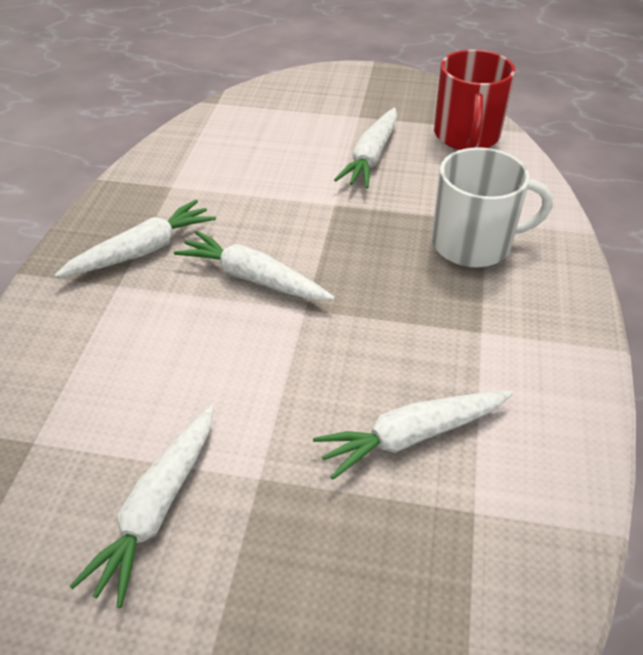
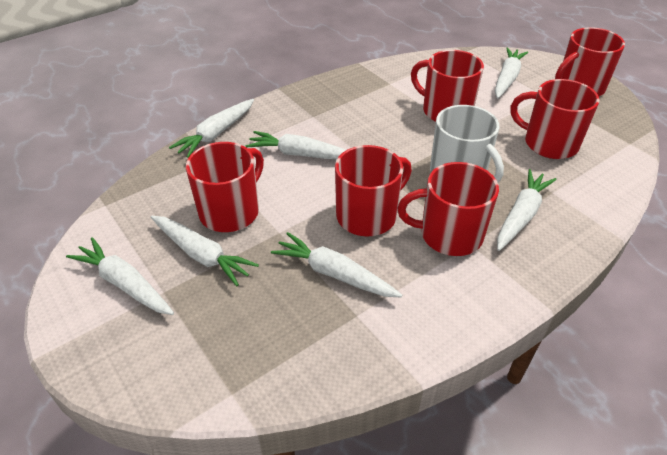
red mug: 1 -> 6
white carrot: 5 -> 7

